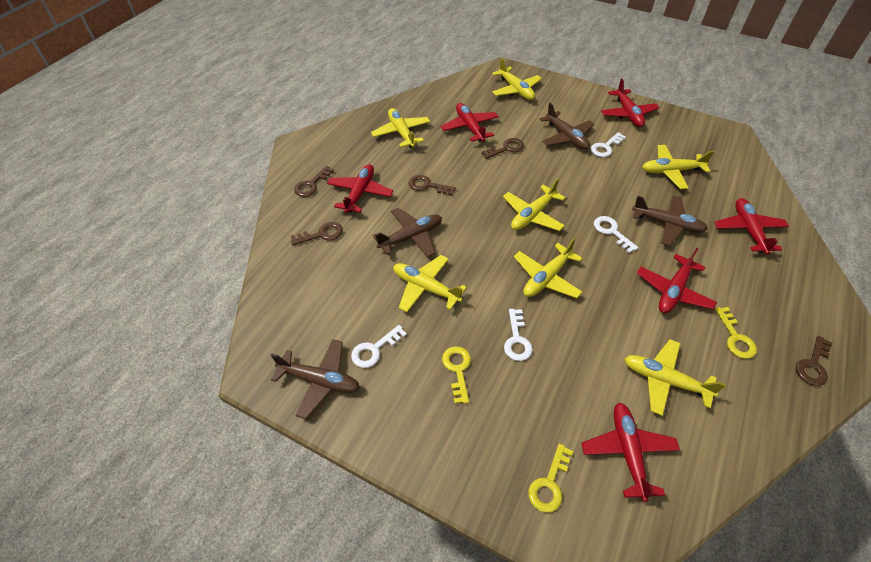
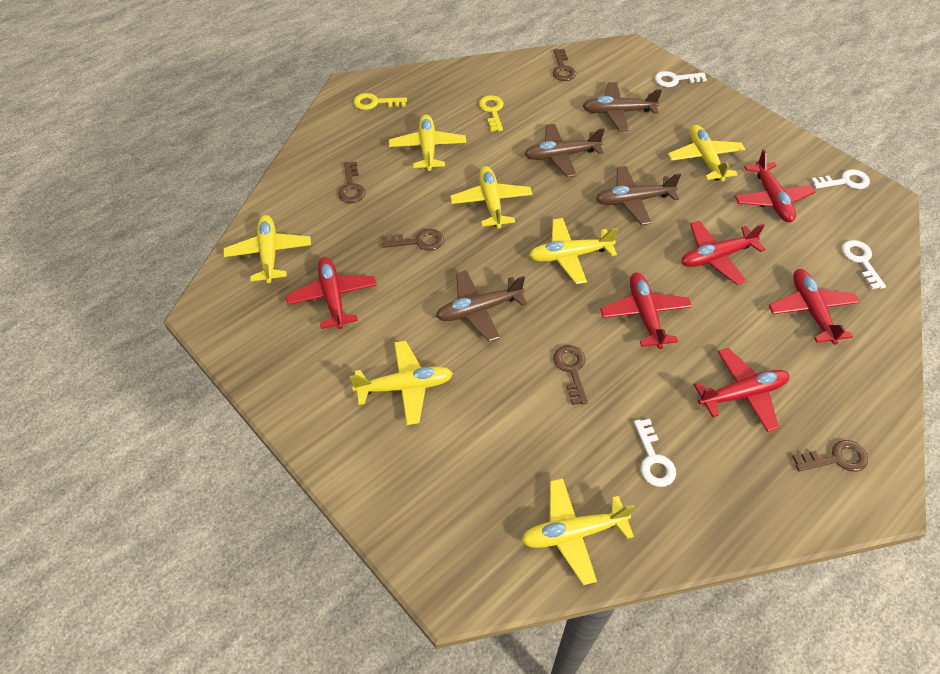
yellow key: 3 -> 2

